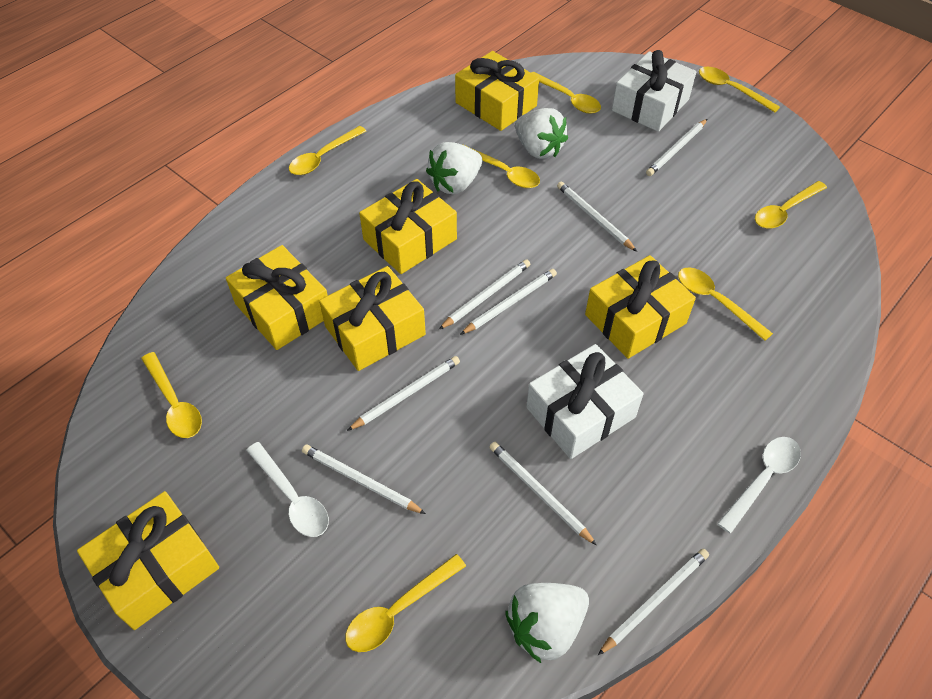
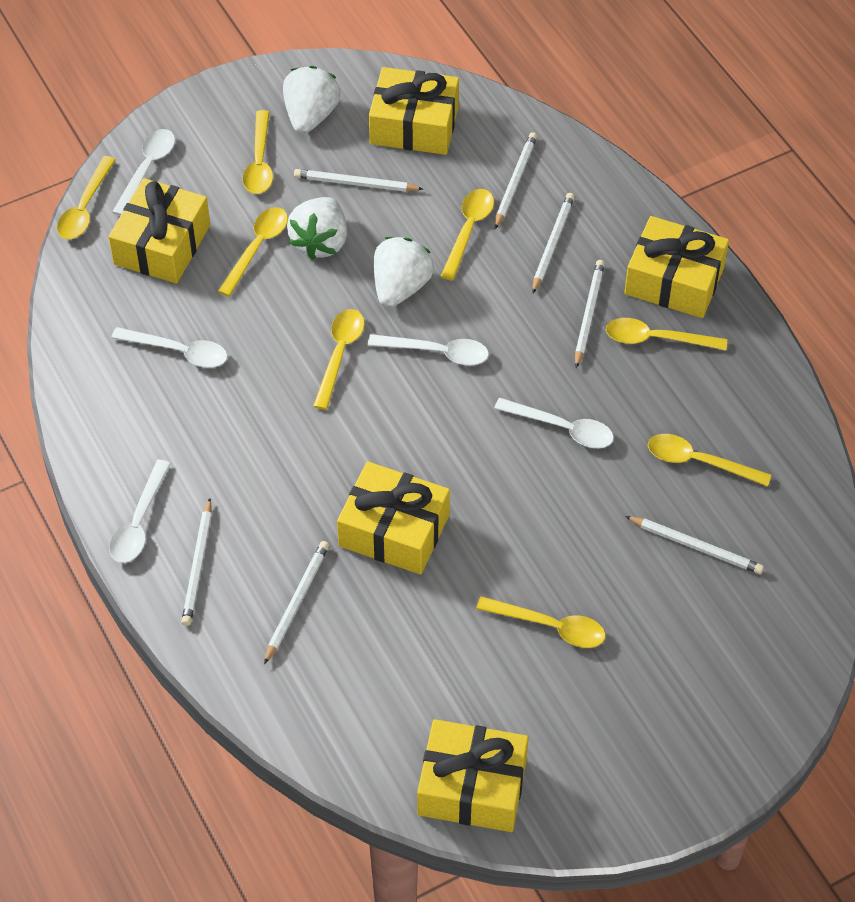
white gift: 2 -> 0
white pencil: 8 -> 7
white spoon: 2 -> 5
yellow gift: 6 -> 5

